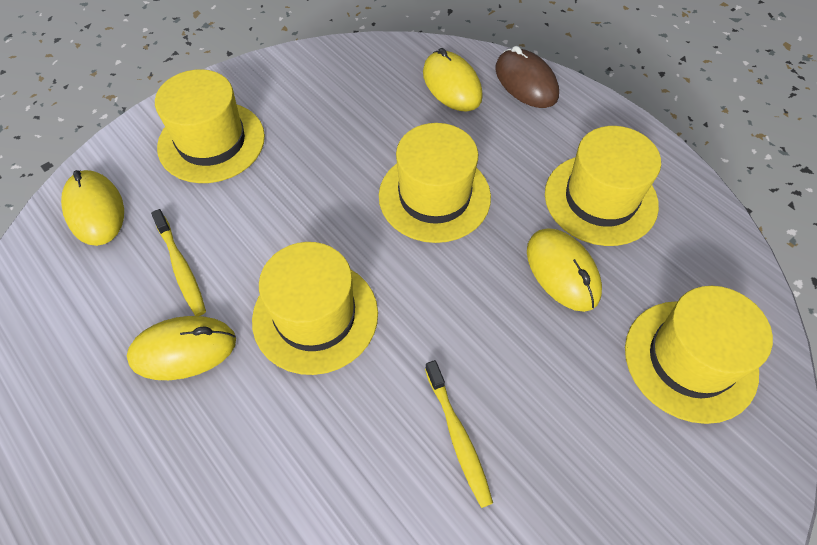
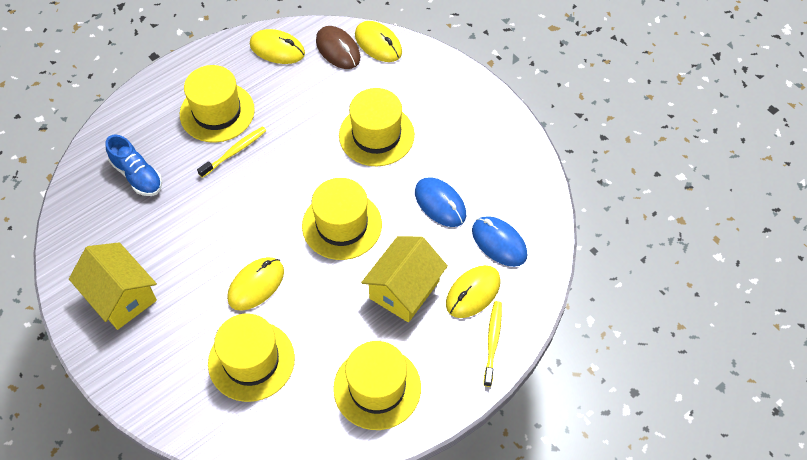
blue mouse: 0 -> 2
blue shoe: 0 -> 1
yellow house: 0 -> 2

